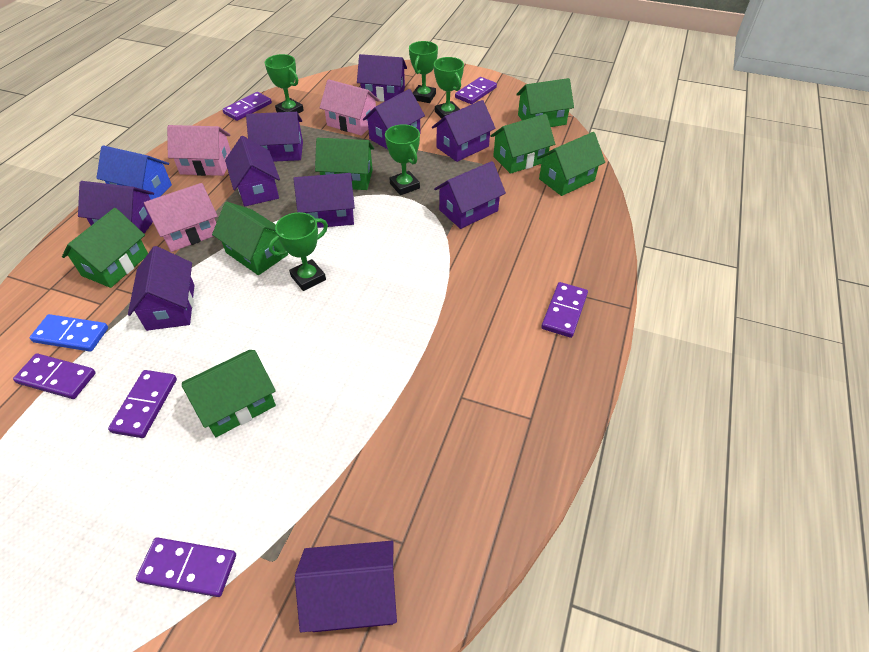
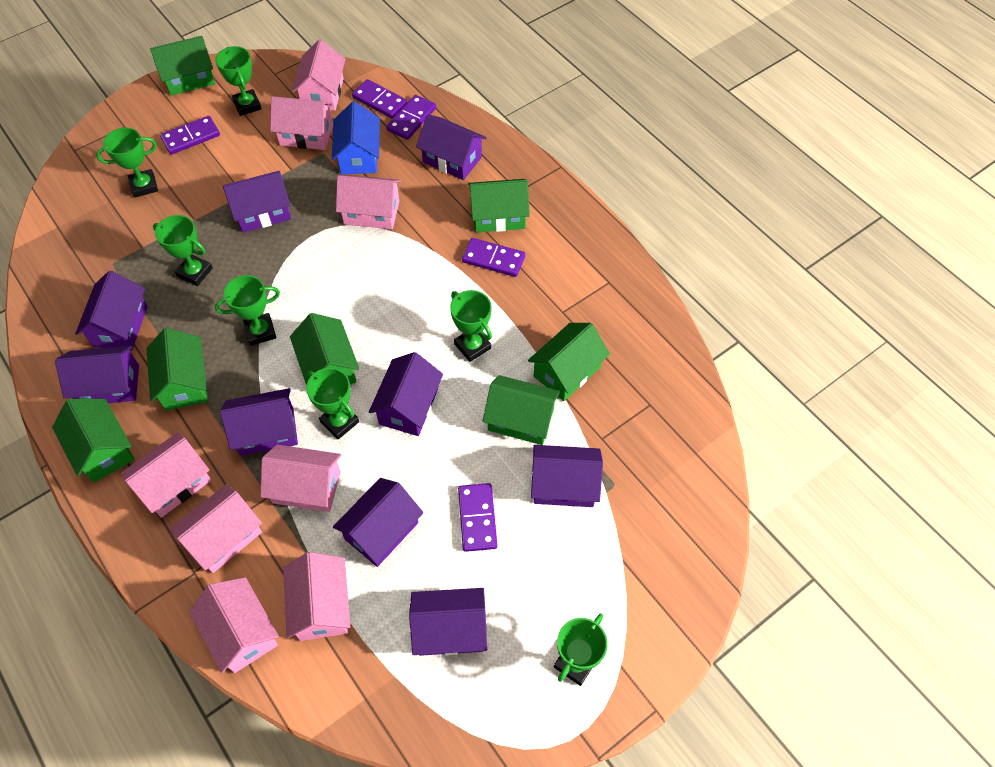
blue domino: 1 -> 0
green trophy: 5 -> 7
pink house: 3 -> 8
purple domino: 6 -> 5
purple house: 10 -> 9

